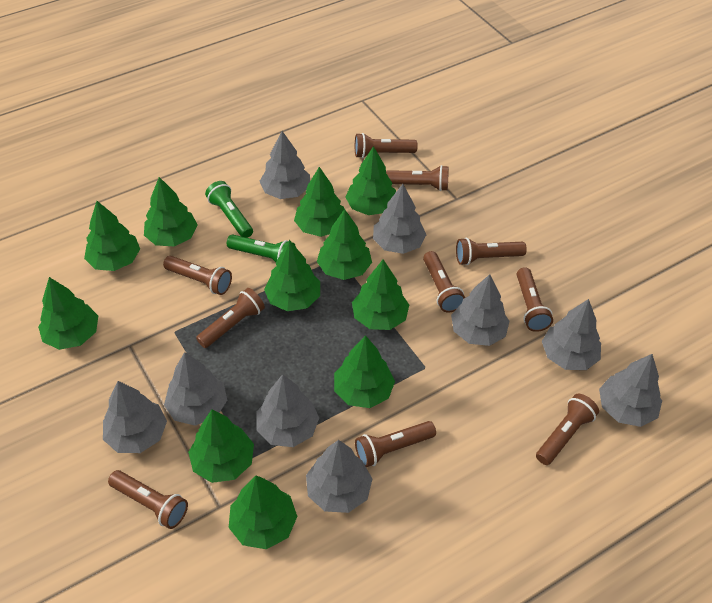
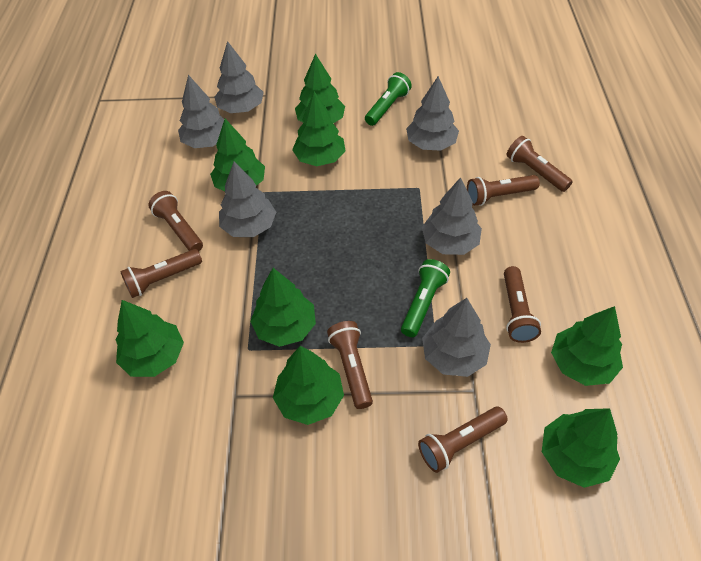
brown flashlight: 10 -> 7
green tree: 11 -> 8
grey tree: 9 -> 6

